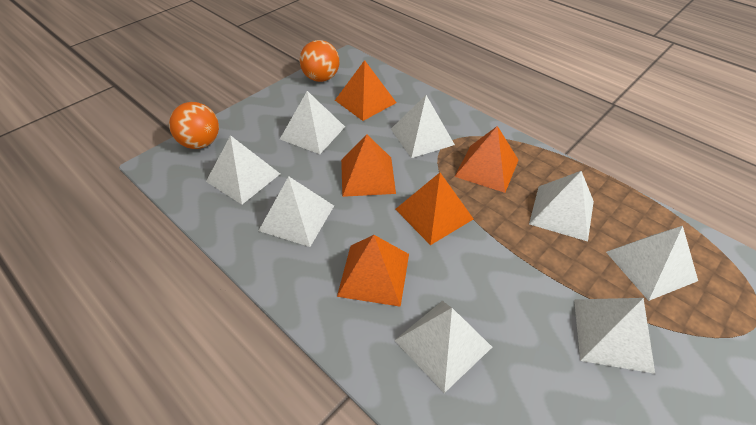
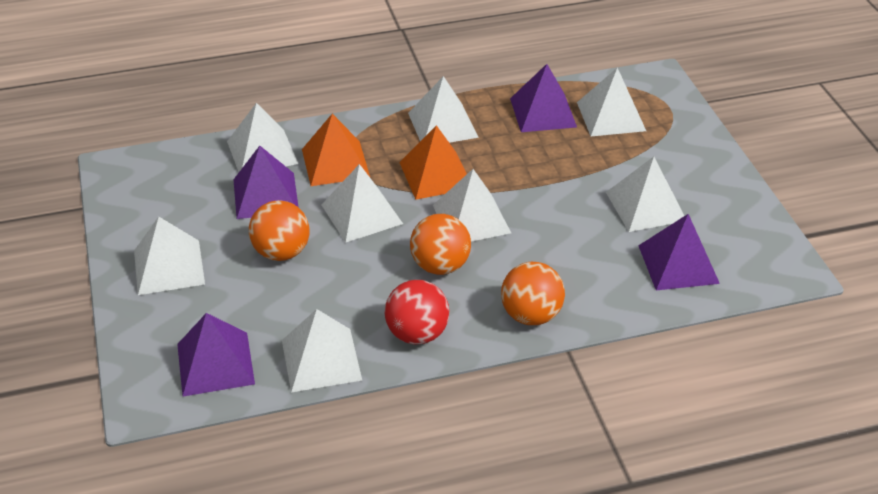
orange ball: 2 -> 3
orange pyramid: 5 -> 2
purple pyramid: 0 -> 4
red ball: 0 -> 1

